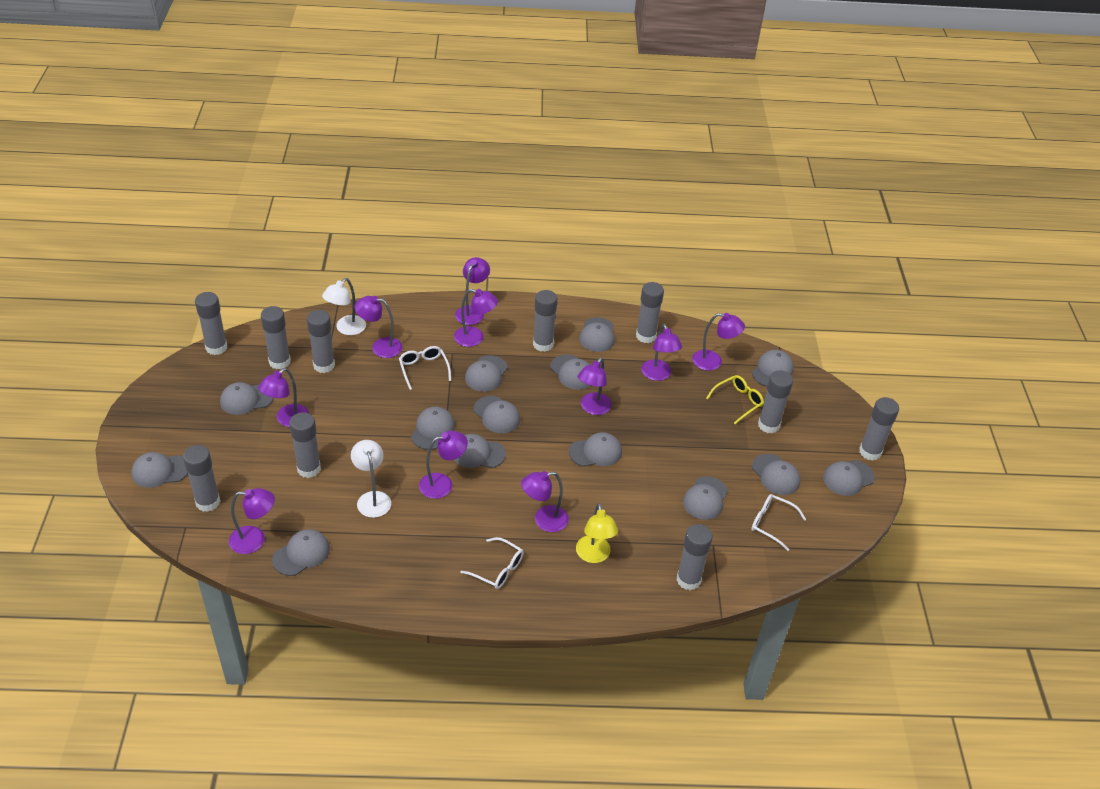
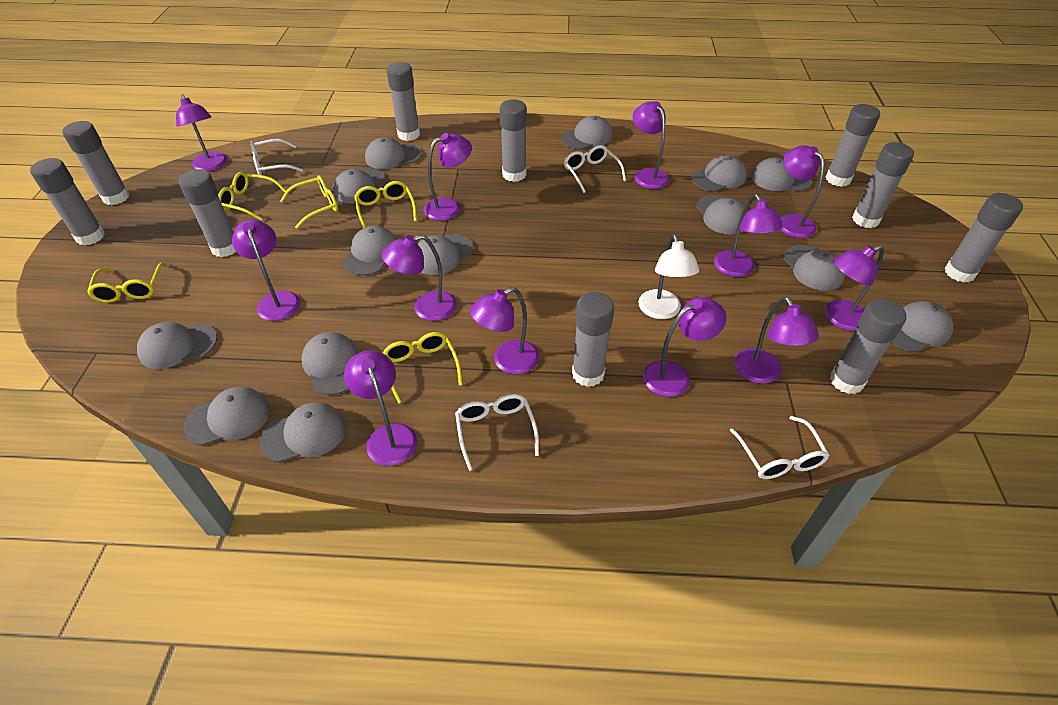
purple lamp: 10 -> 12
white glasses: 3 -> 4
white lamp: 2 -> 1
yellow glasses: 1 -> 5
yellow lamp: 1 -> 0

